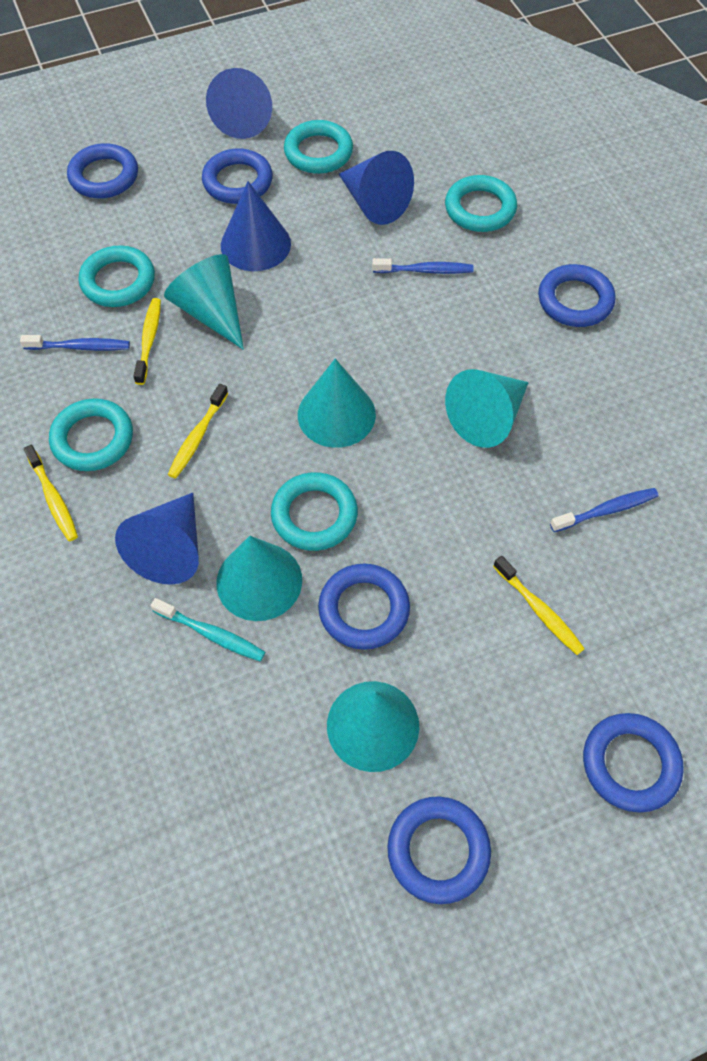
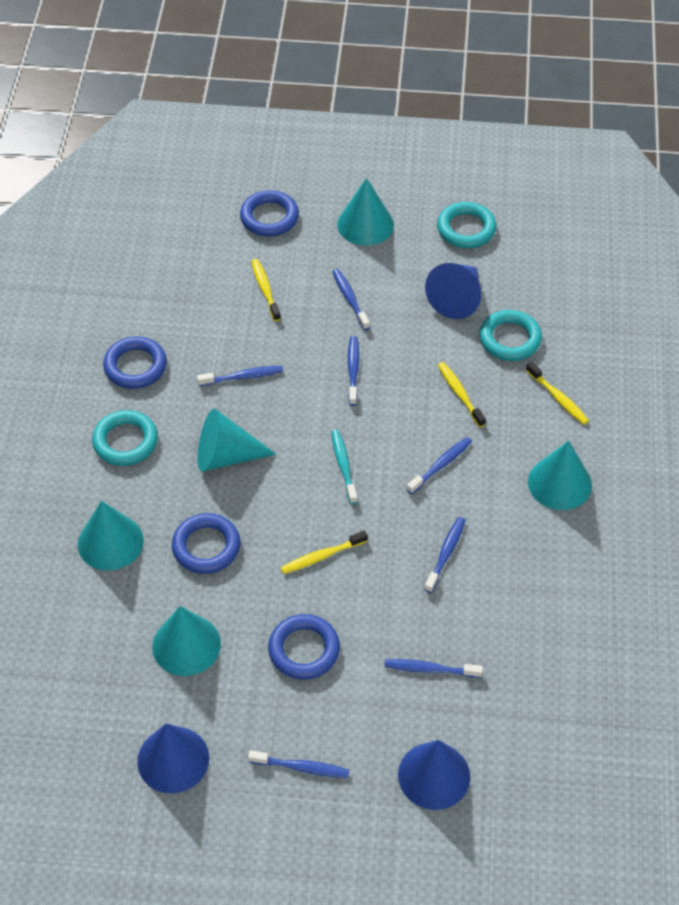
blue cone: 4 -> 3
blue ring: 6 -> 4
blue toothbrush: 3 -> 7
turquoise ring: 5 -> 3

